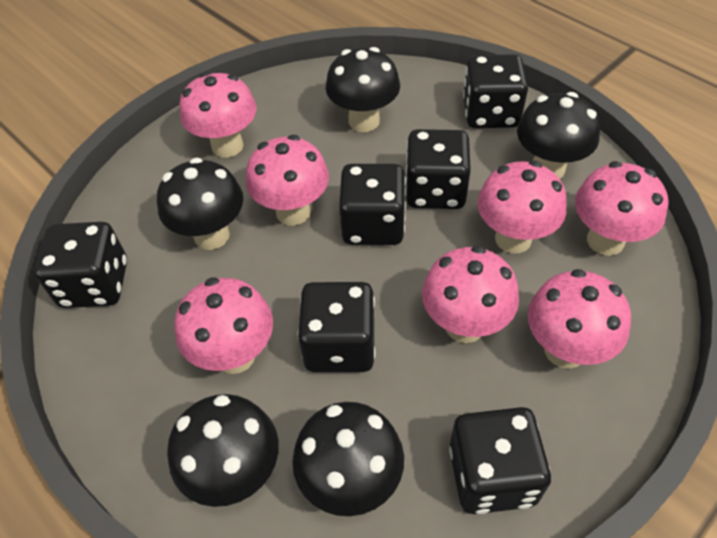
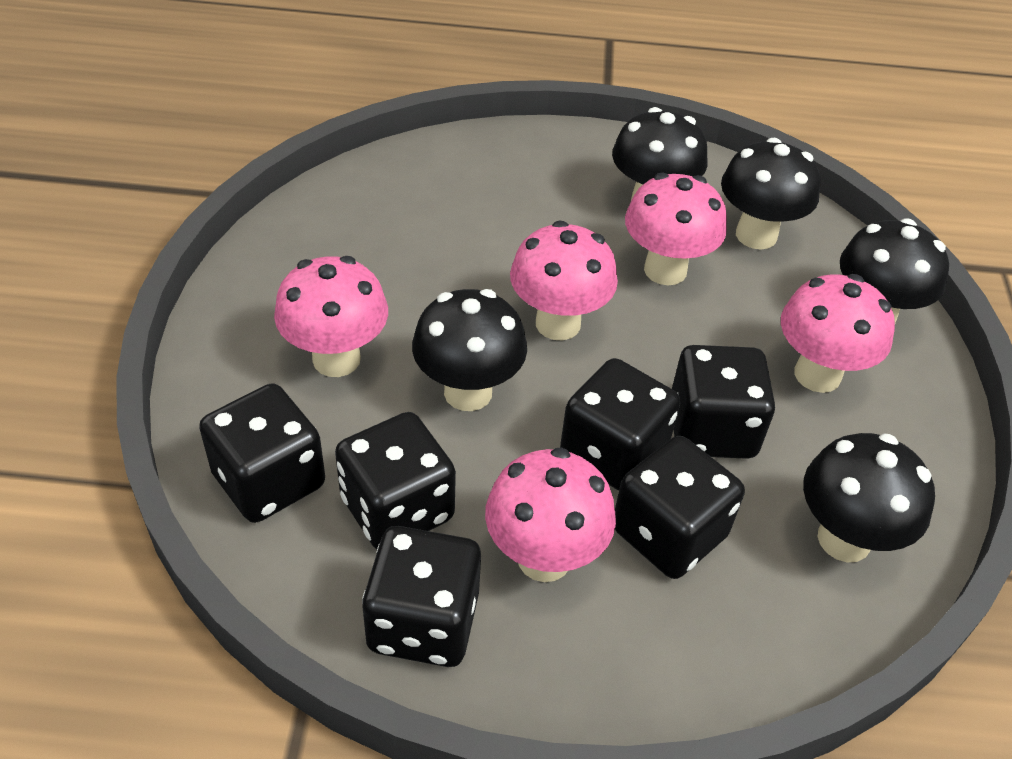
pink mushroom: 7 -> 5

